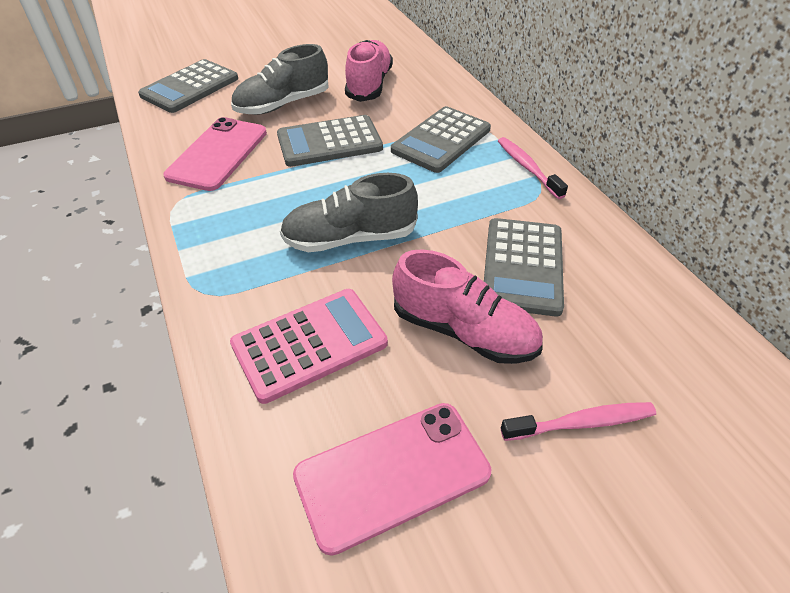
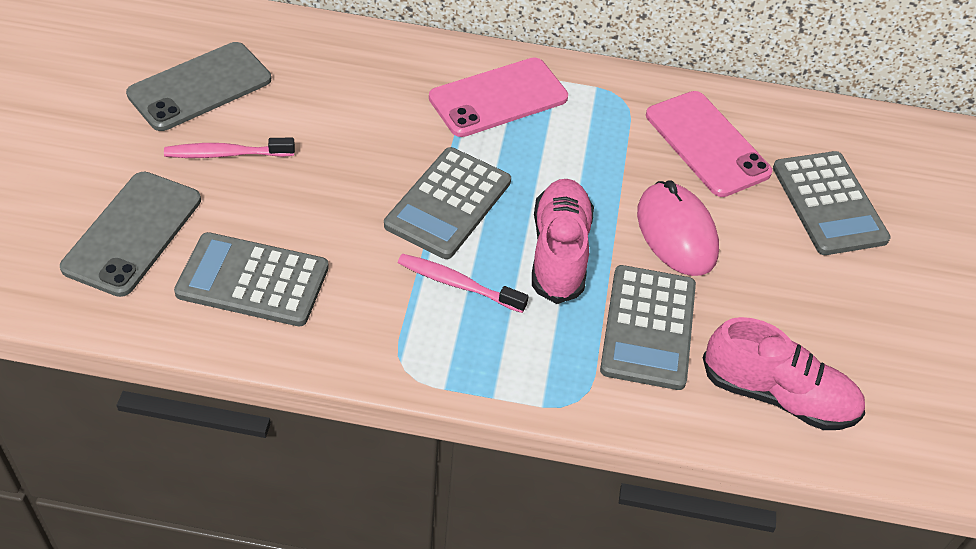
grey phone: 0 -> 2
grey shoe: 2 -> 0
pink calculator: 1 -> 0
pink mouse: 0 -> 1

